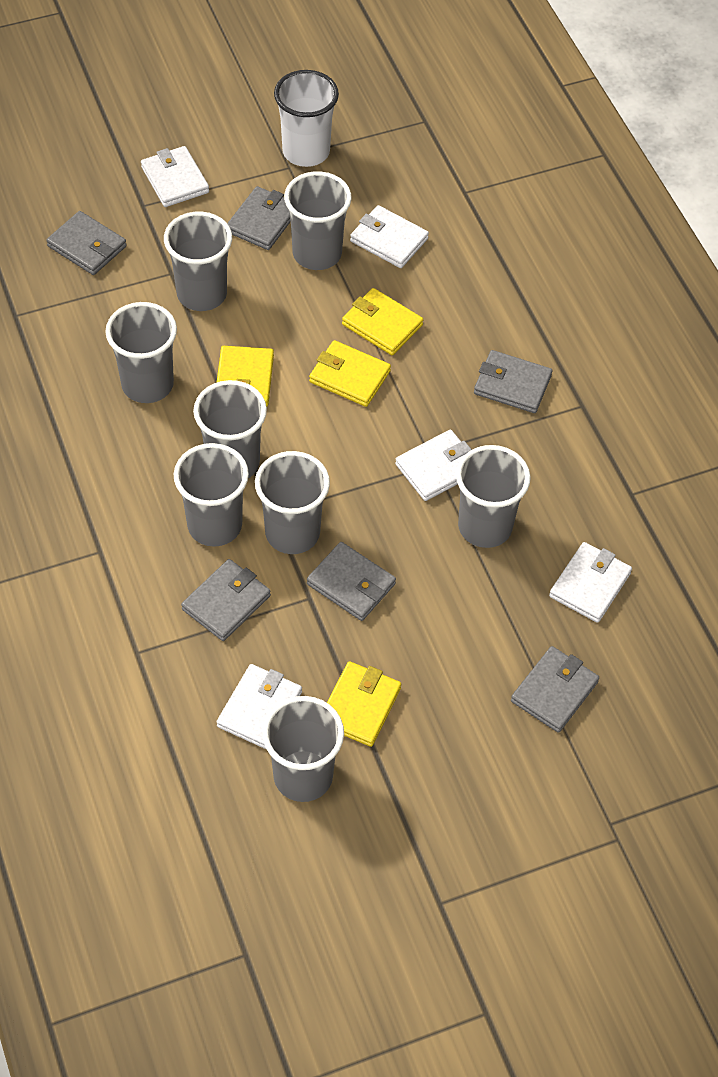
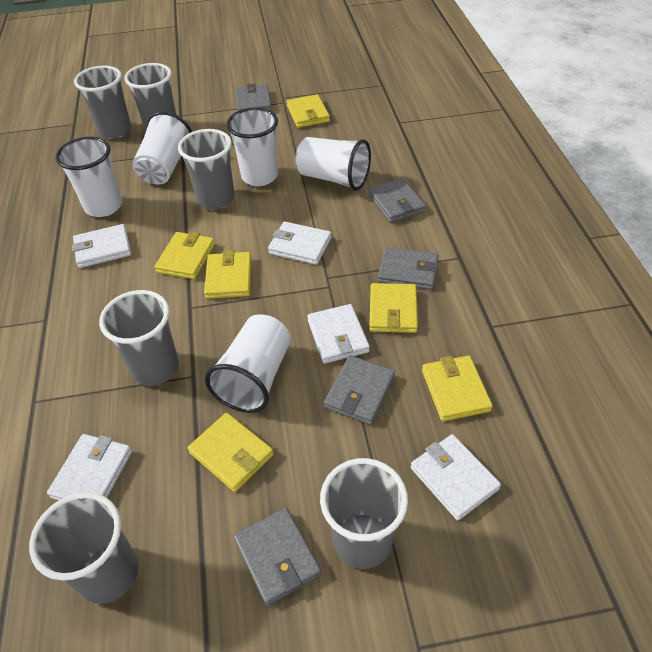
grey cup: 8 -> 6
grey wallet: 6 -> 5
white cup: 1 -> 5
yellow wallet: 4 -> 6

